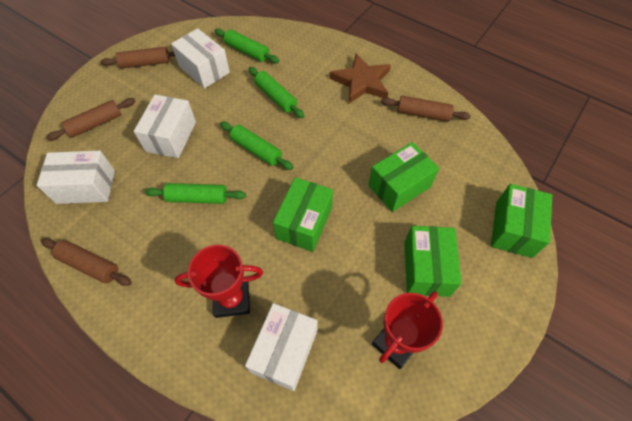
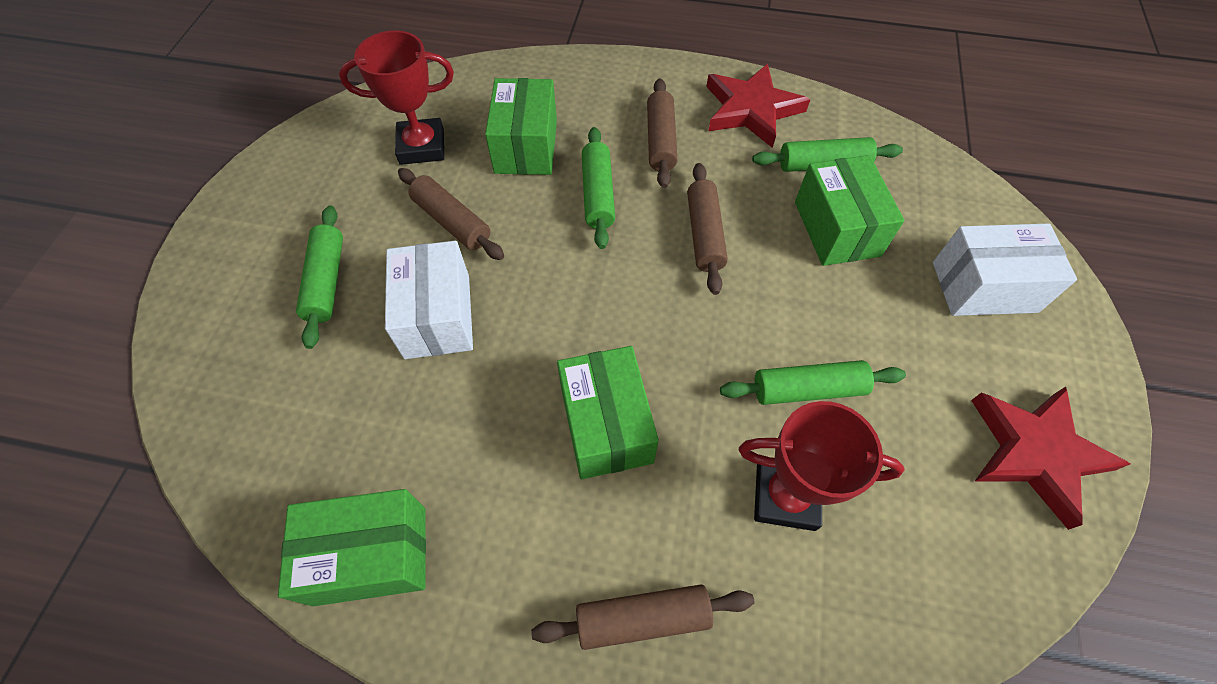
brown star: 1 -> 0
red star: 0 -> 2
white box: 4 -> 2

